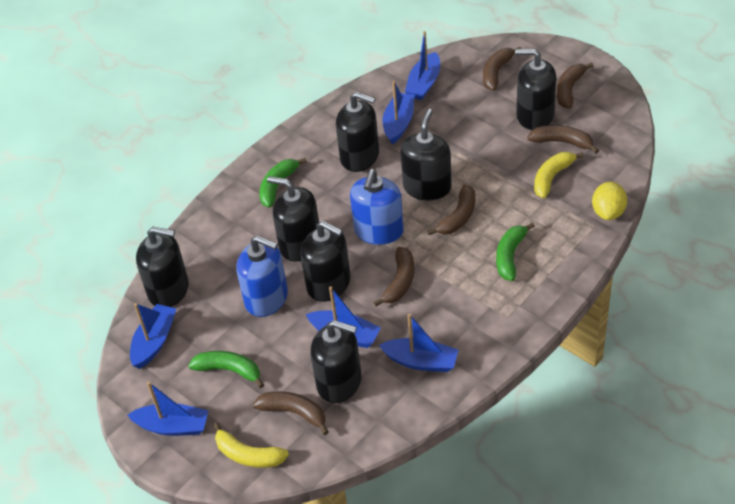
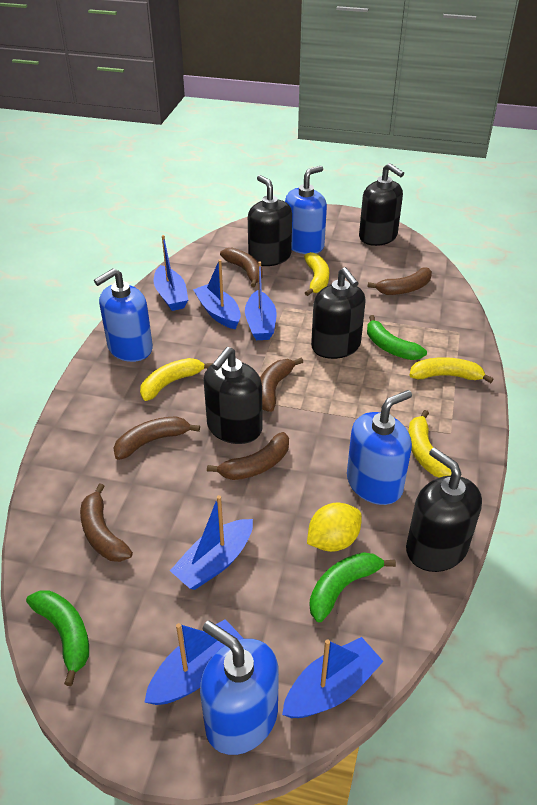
black soap dispenser: 7 -> 5
blue soap dispenser: 2 -> 4
yellow banana: 2 -> 4

